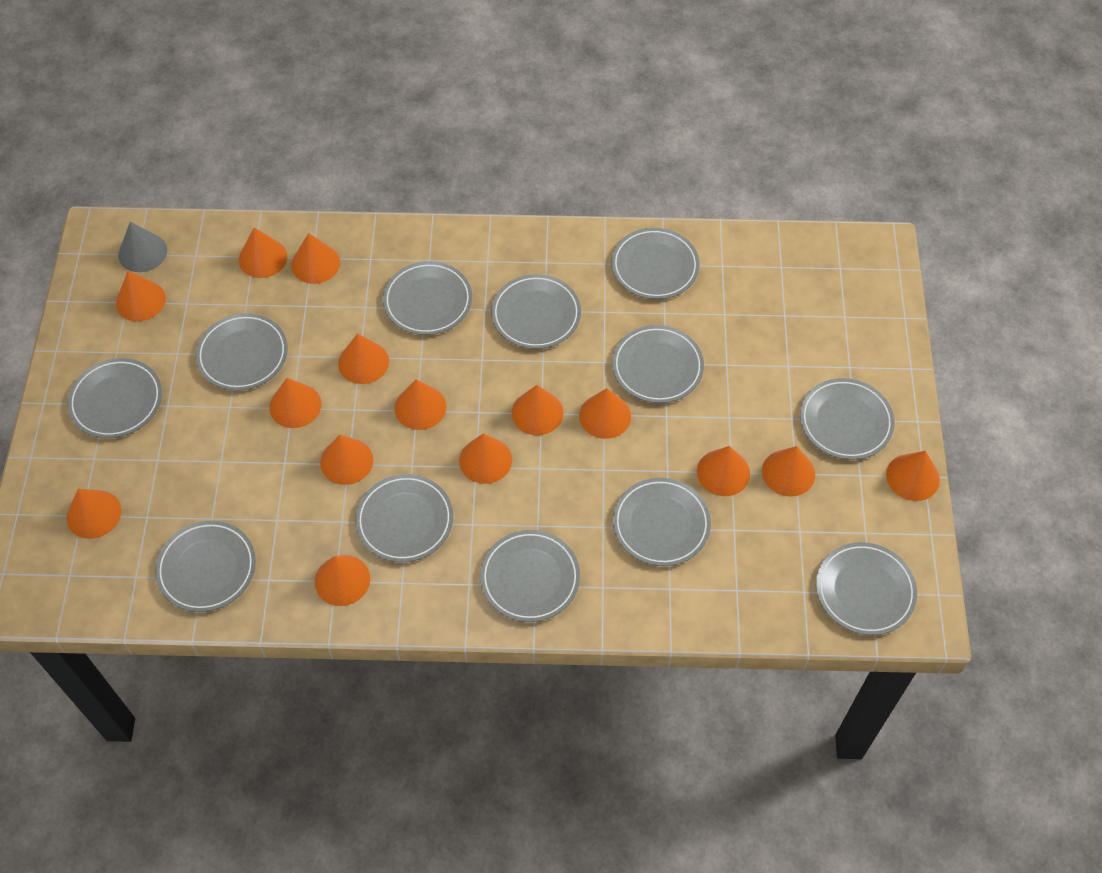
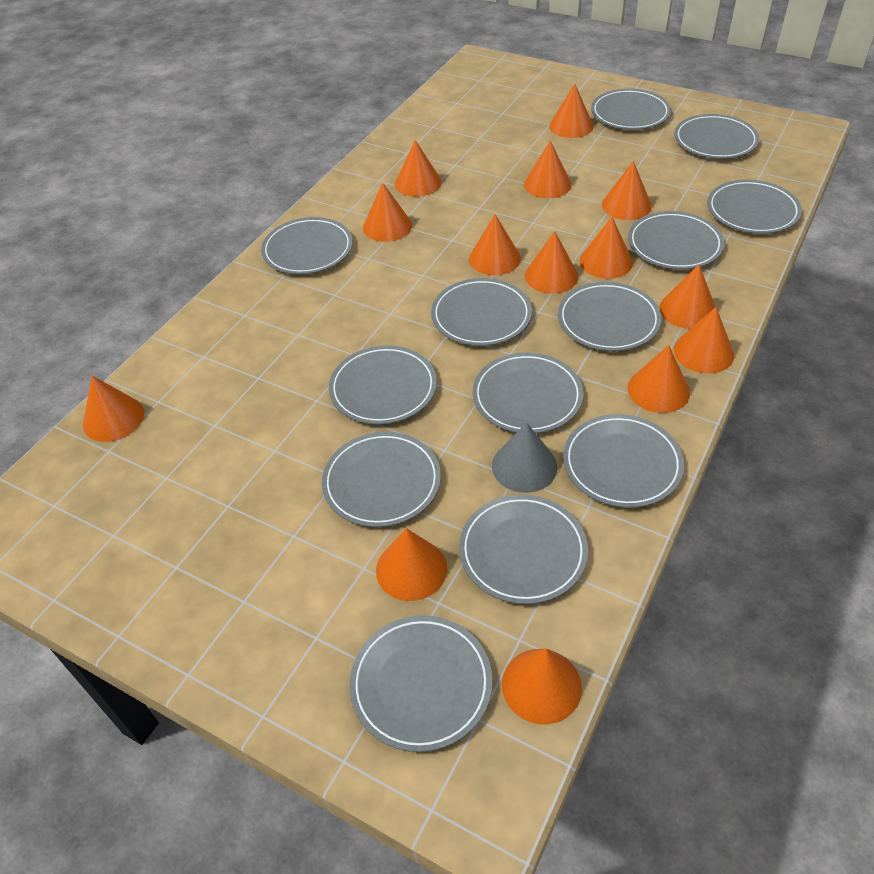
grey plate: 12 -> 13
orange cone: 15 -> 14

